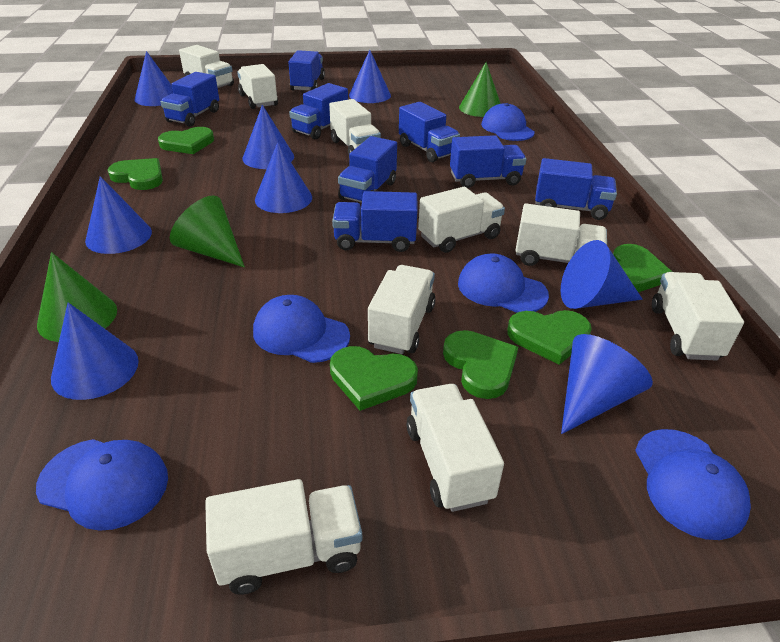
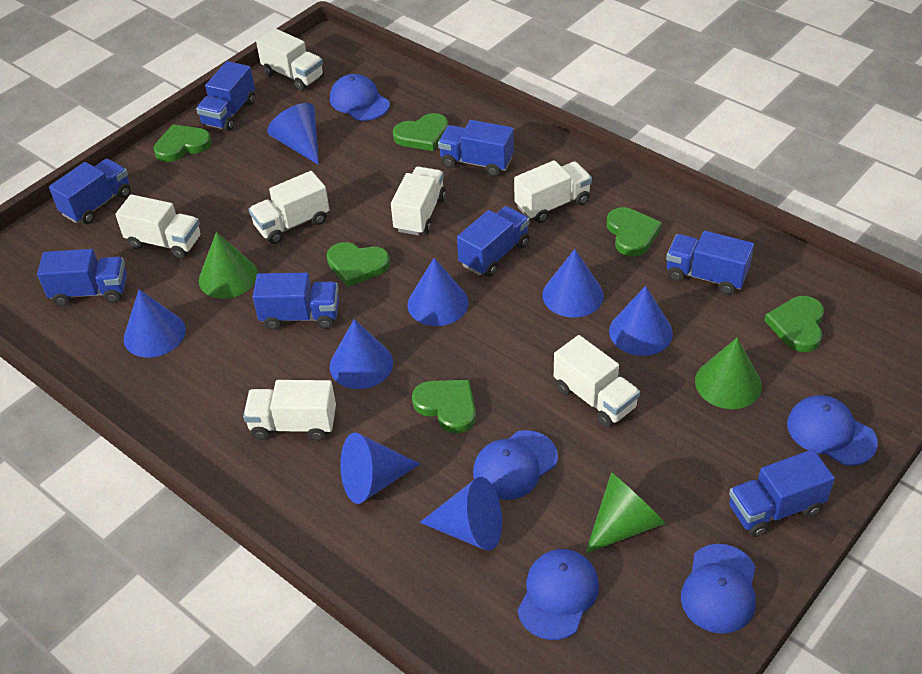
white truck: 9 -> 7

